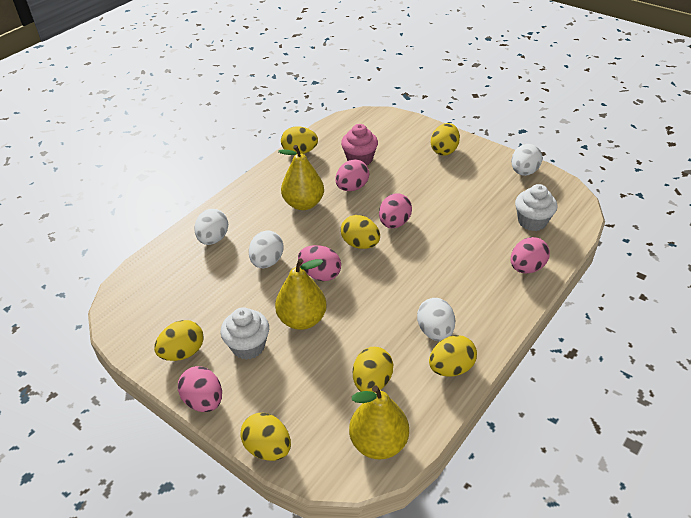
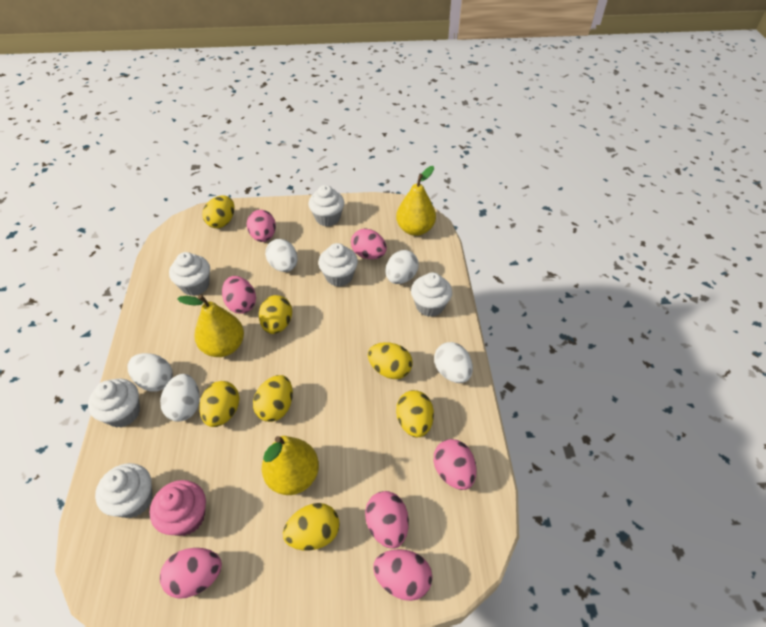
pink egg: 5 -> 7
white cupcake: 2 -> 6
white egg: 4 -> 5

